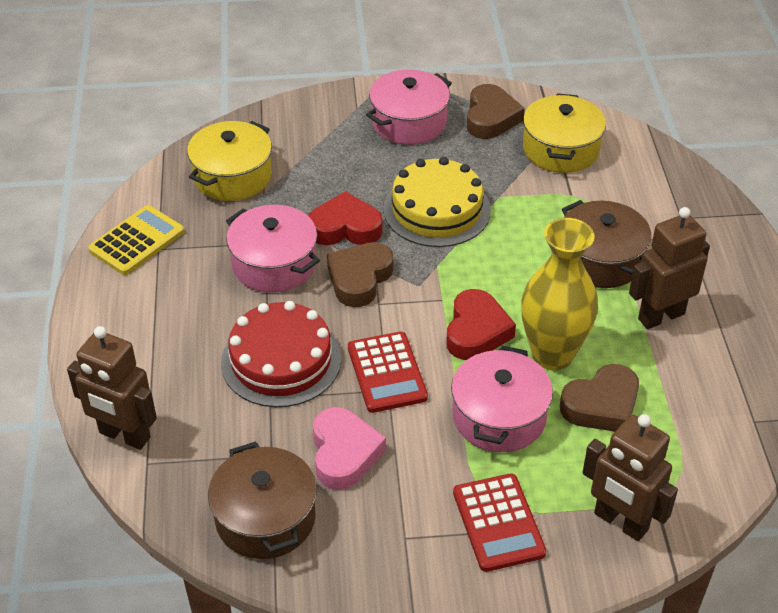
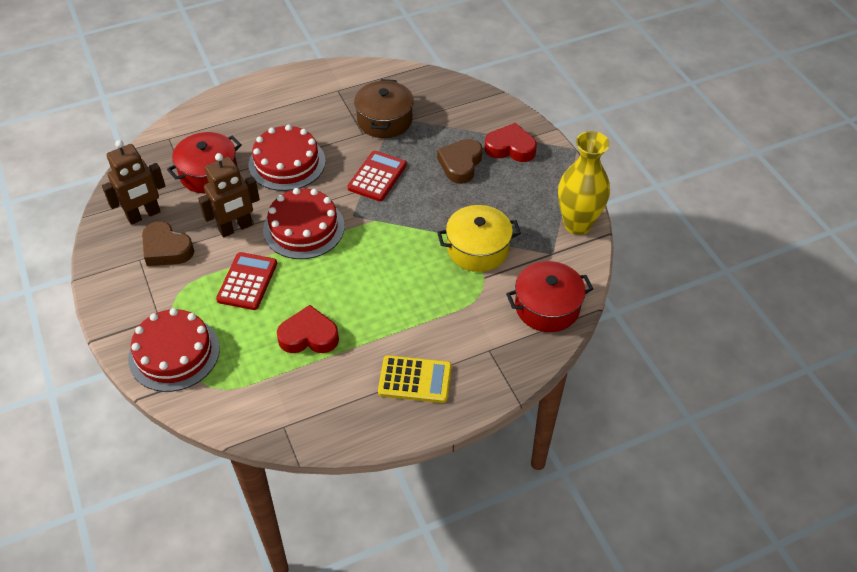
brown heart: 3 -> 2
brown pot: 2 -> 1
brown robot: 3 -> 2
pink heart: 1 -> 0
pink pot: 3 -> 0
red cake: 1 -> 3
red pot: 0 -> 2
yellow cake: 1 -> 0
yellow pot: 2 -> 1

